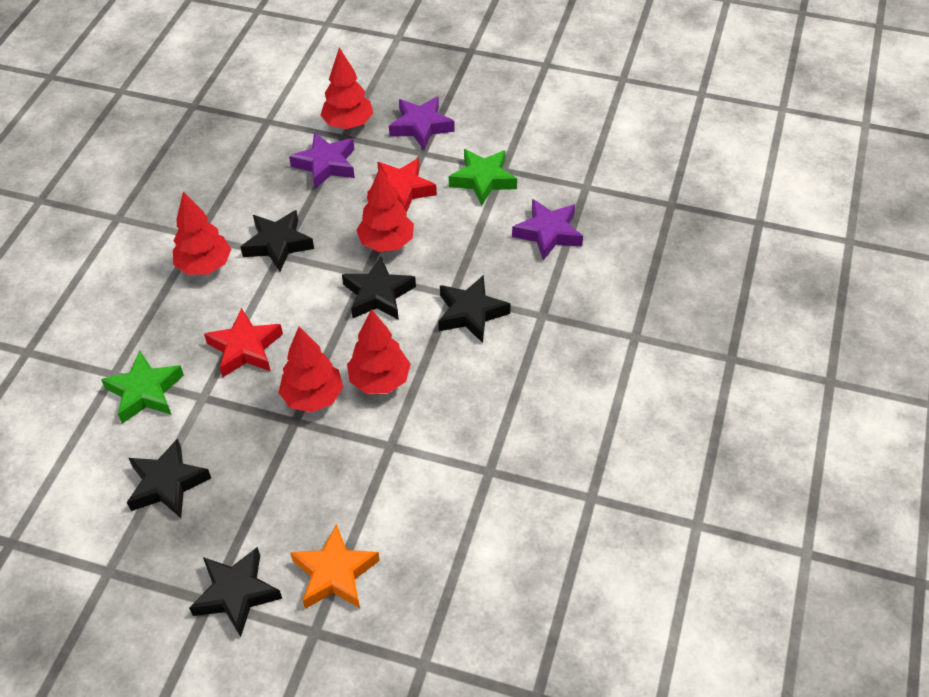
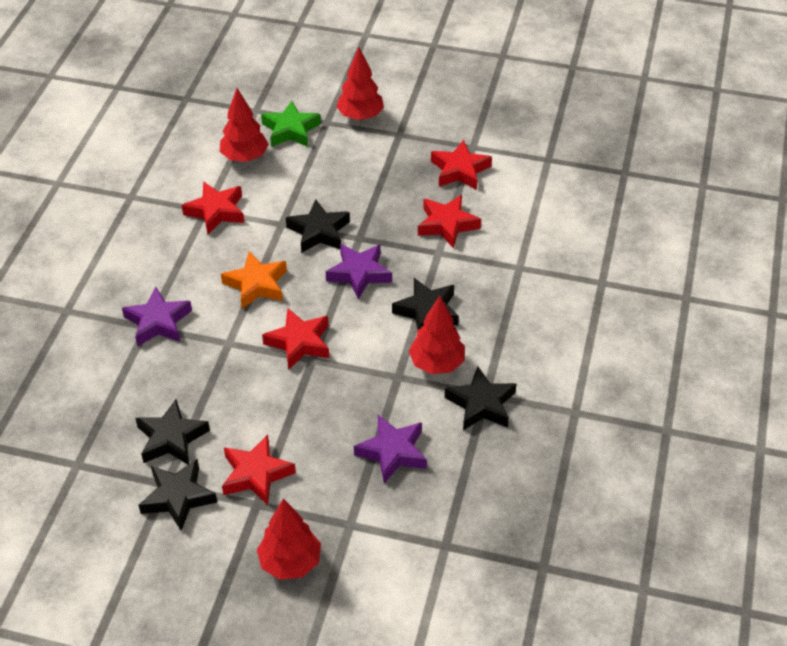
green star: 2 -> 1
red star: 2 -> 5
red tree: 5 -> 4

